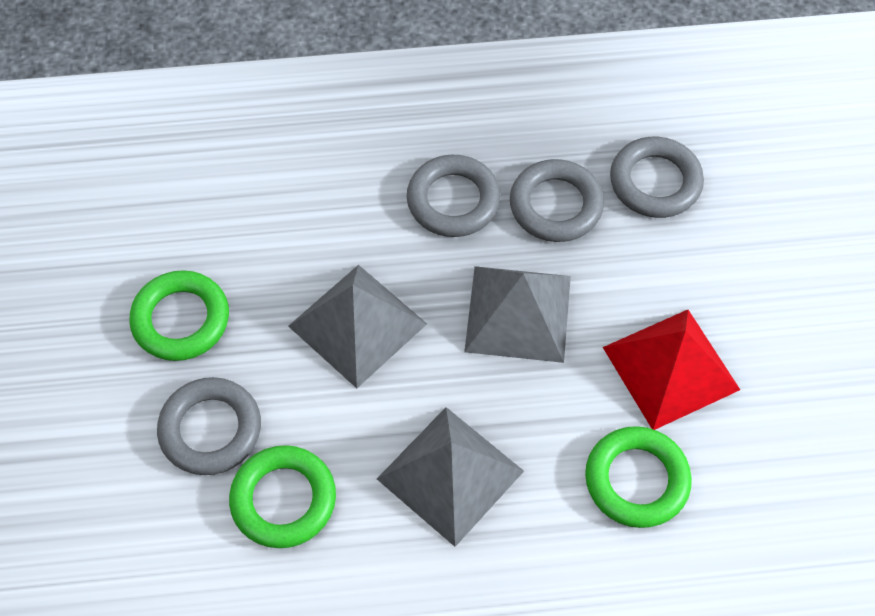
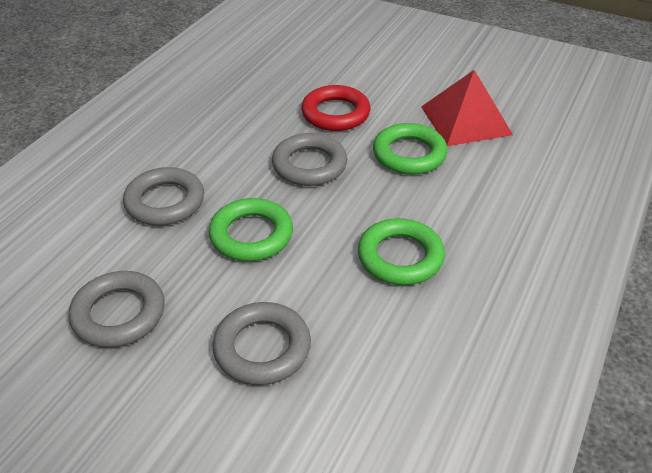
grey pyramid: 3 -> 0
red ring: 0 -> 1

